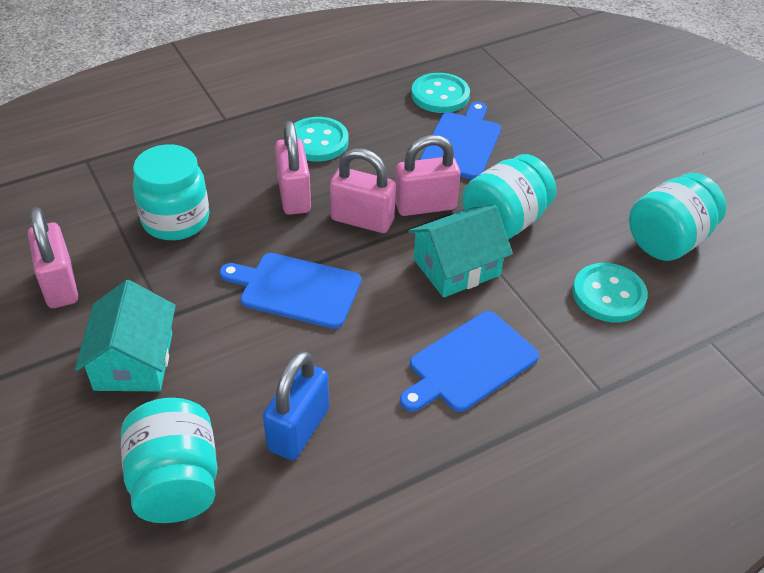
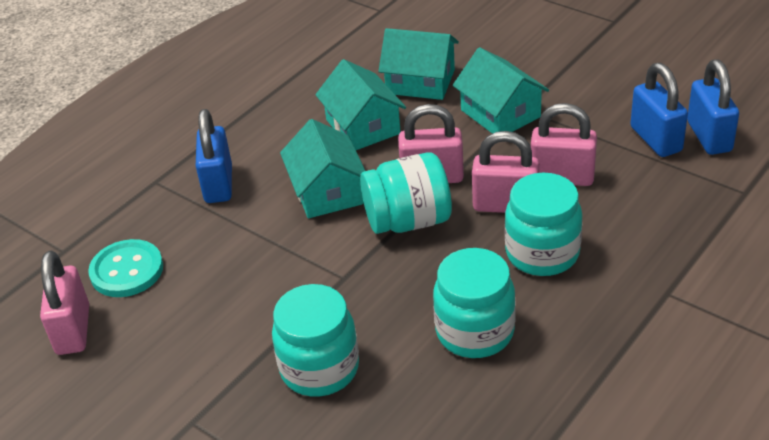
blue cutting board: 3 -> 0
blue padlock: 1 -> 3
turquoise button: 3 -> 1
turquoise house: 2 -> 4

